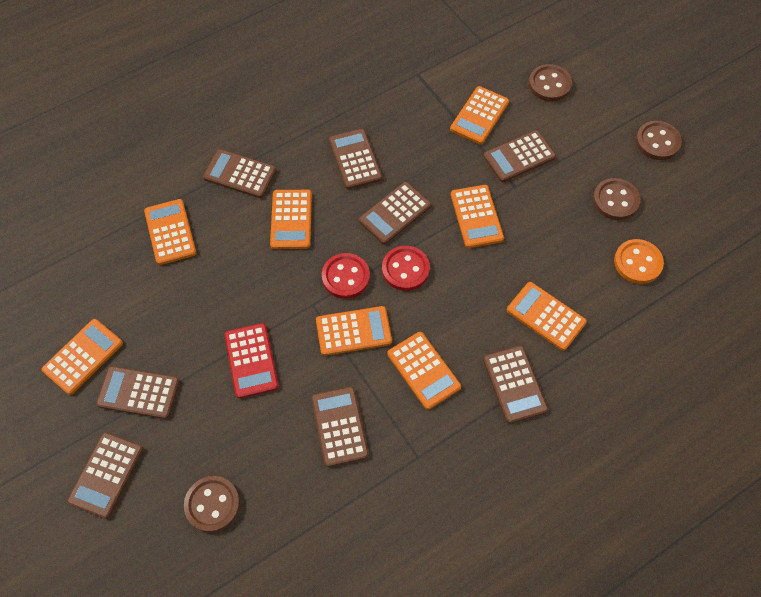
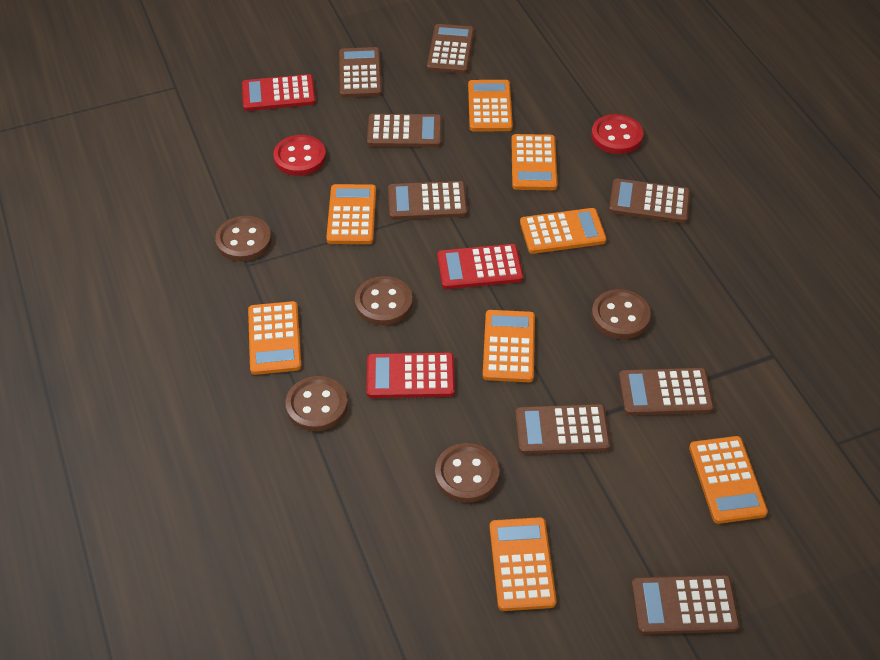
brown button: 4 -> 5
orange button: 1 -> 0
red calculator: 1 -> 3

